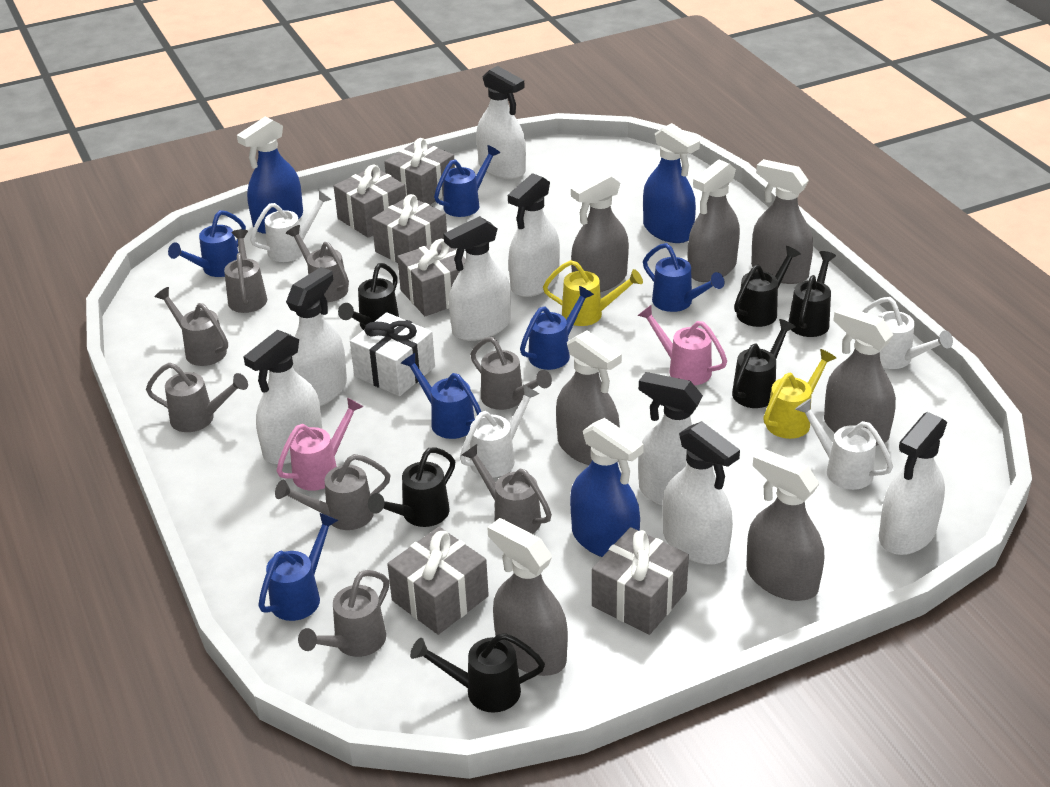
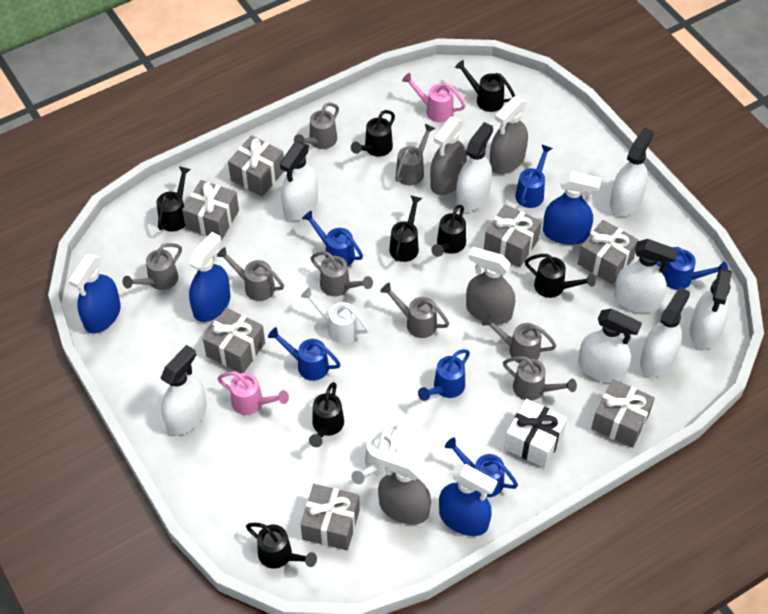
black watering can: 6 -> 8
blue spray bottle: 3 -> 4
grey gift: 6 -> 7
grey spray bottle: 7 -> 4
white watering can: 4 -> 2
yellow watering can: 2 -> 0

